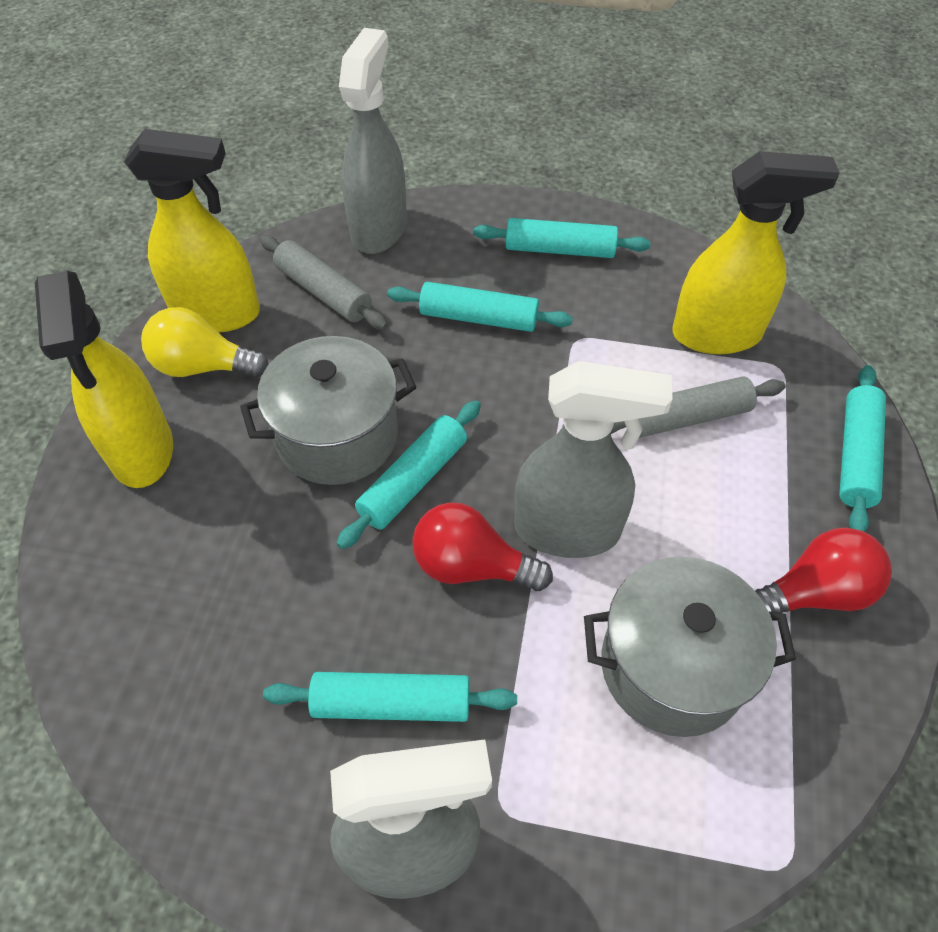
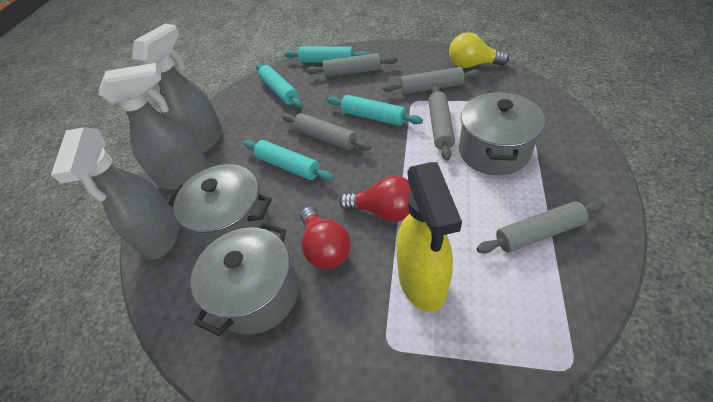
grey pot: 2 -> 3
grey rolling pin: 2 -> 5
turquoise rolling pin: 5 -> 4
yellow spray bottle: 3 -> 1

